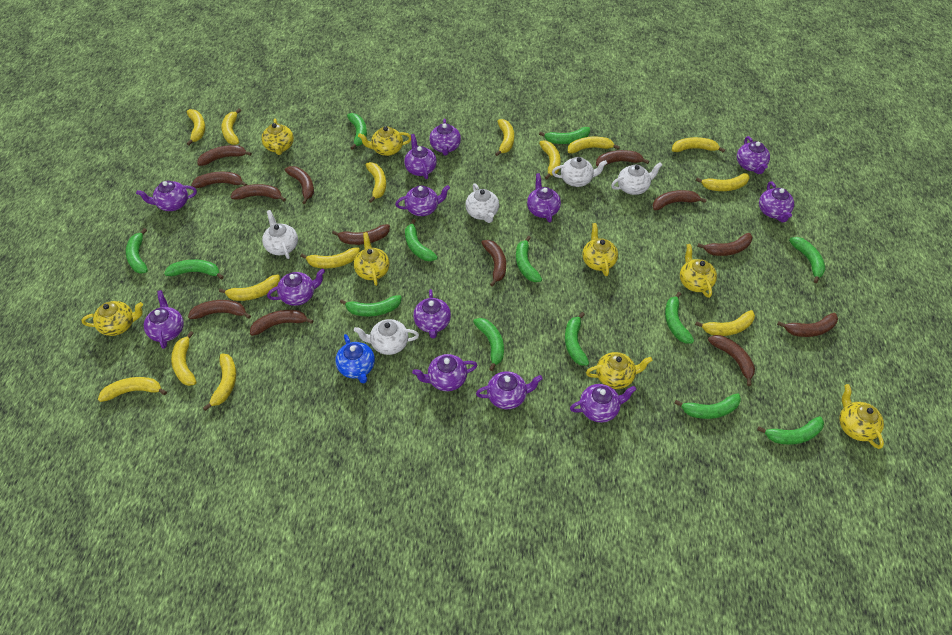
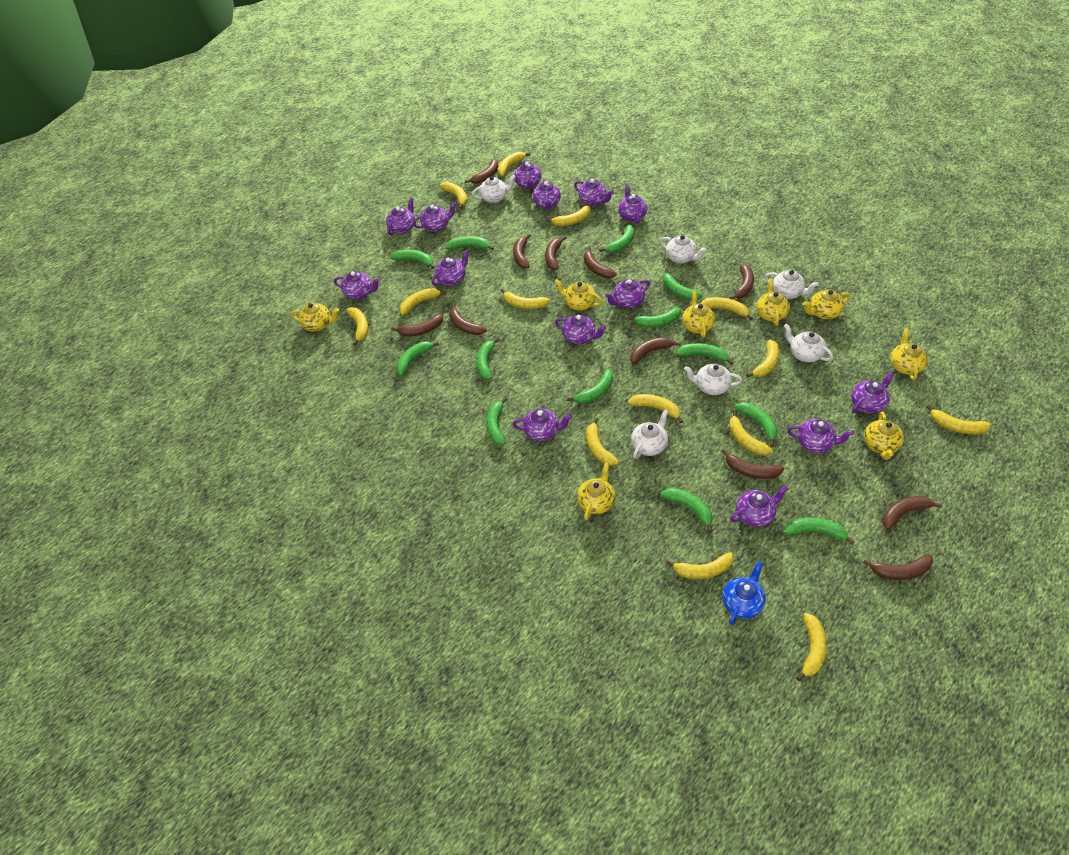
brown banana: 13 -> 11
purple teapot: 13 -> 14
white teapot: 5 -> 6

